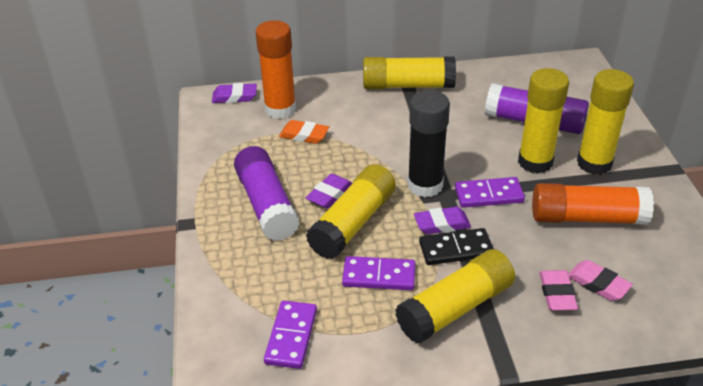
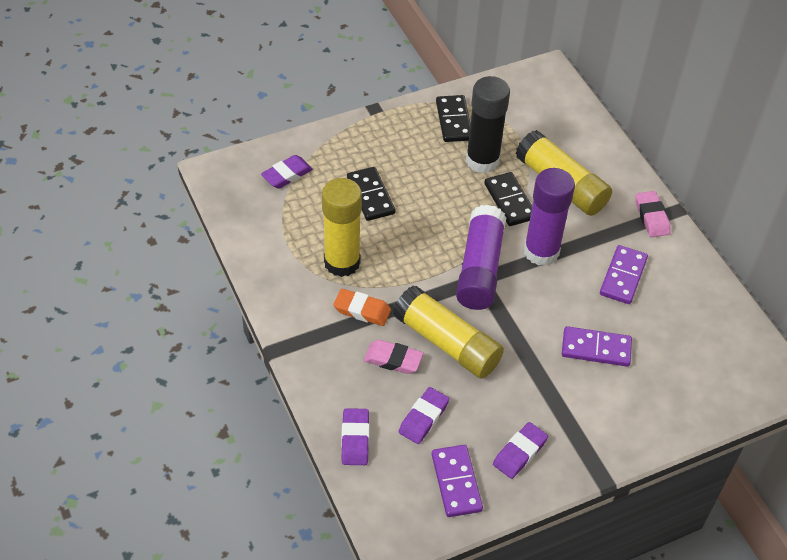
black domino: 1 -> 3
orange glue stick: 2 -> 0
purple eraser: 3 -> 4
yellow glue stick: 5 -> 3

